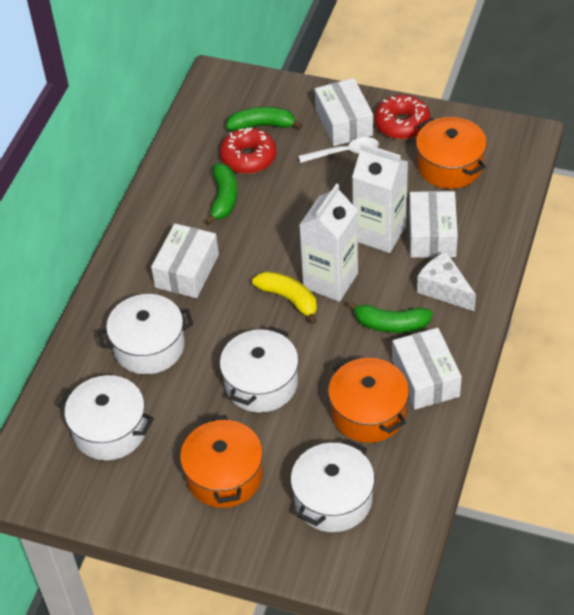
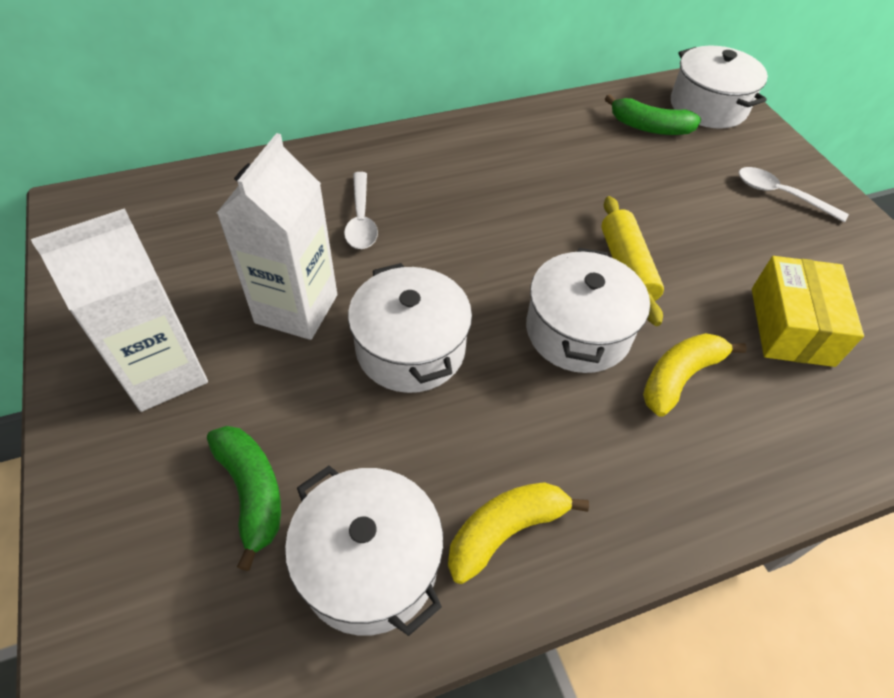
green banana: 3 -> 2
orange pot: 3 -> 0
red donut: 2 -> 0
white box: 4 -> 0
white cheese: 1 -> 0
white spoon: 1 -> 2
yellow banana: 1 -> 2
yellow box: 0 -> 1
yellow rolling pin: 0 -> 1

